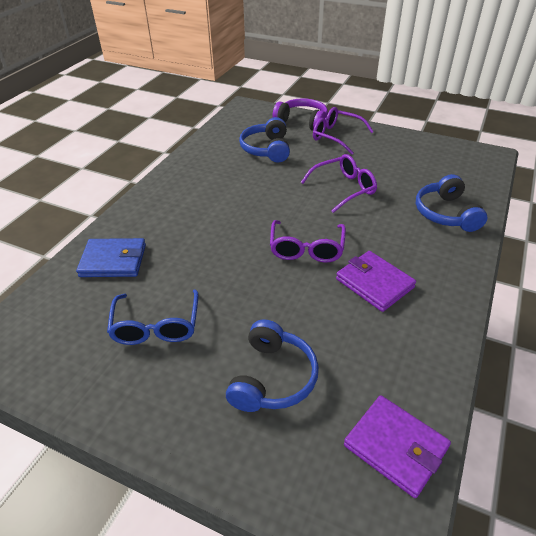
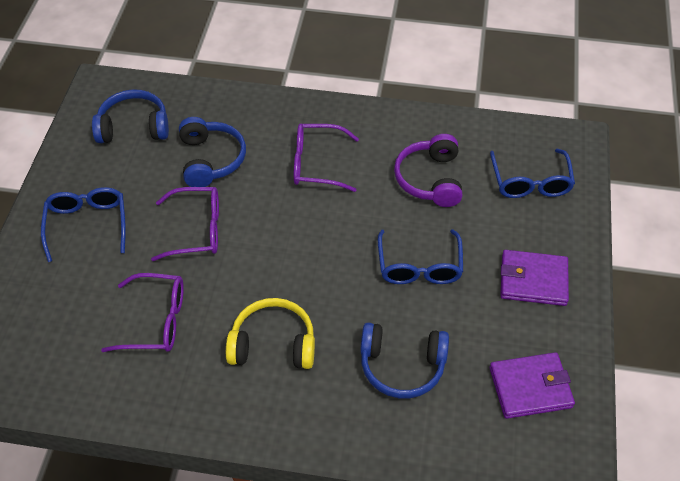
blue glasses: 1 -> 3
blue wallet: 1 -> 0
yellow headphones: 0 -> 1

